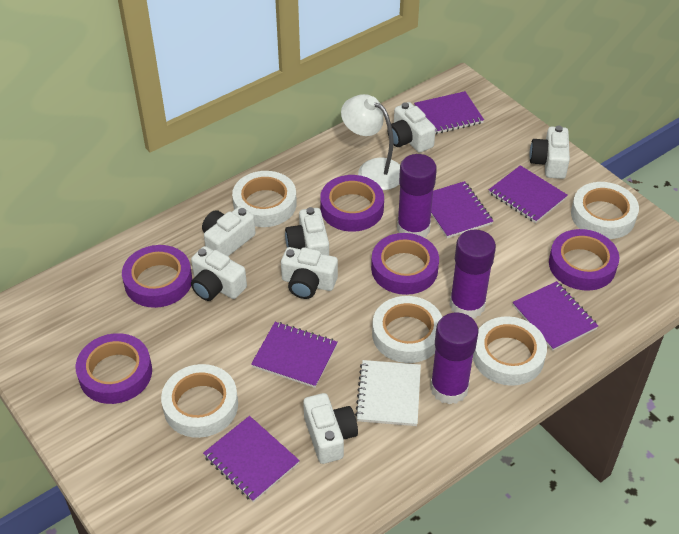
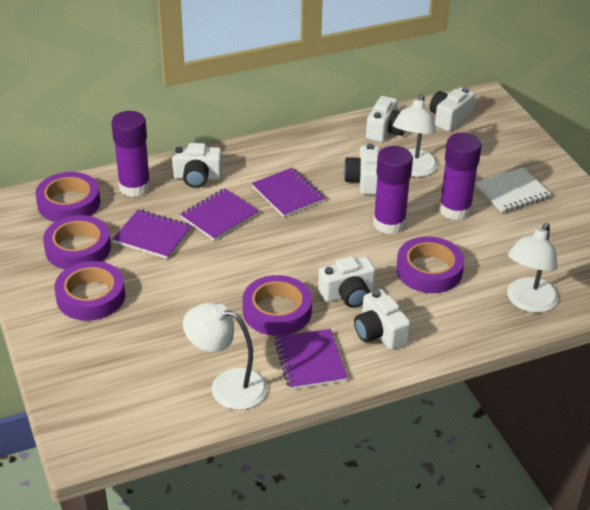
purple notebook: 6 -> 4
white camera: 7 -> 6
white lamp: 1 -> 3
white tape: 5 -> 0

